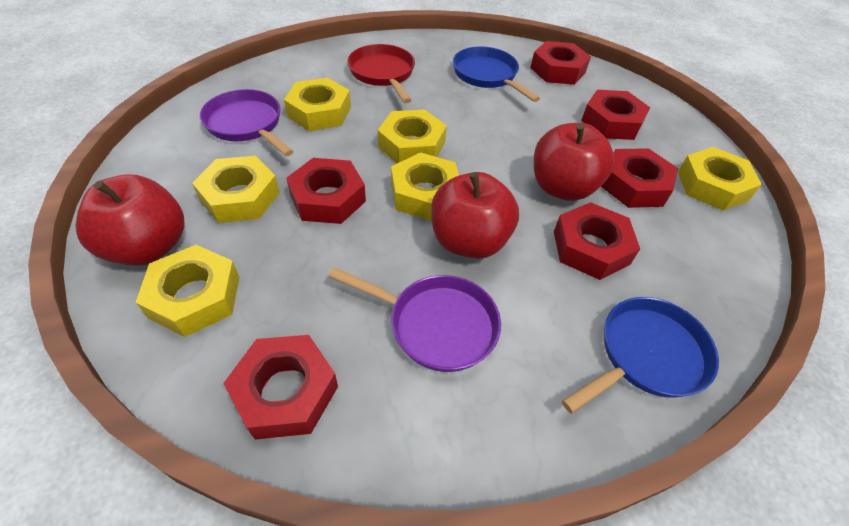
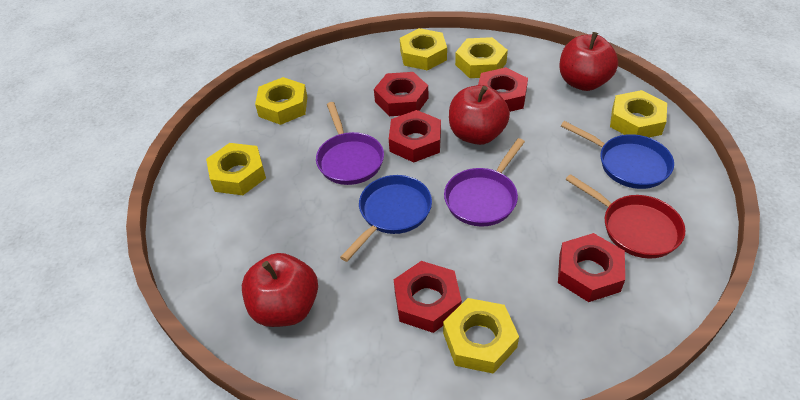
red nut: 6 -> 5

